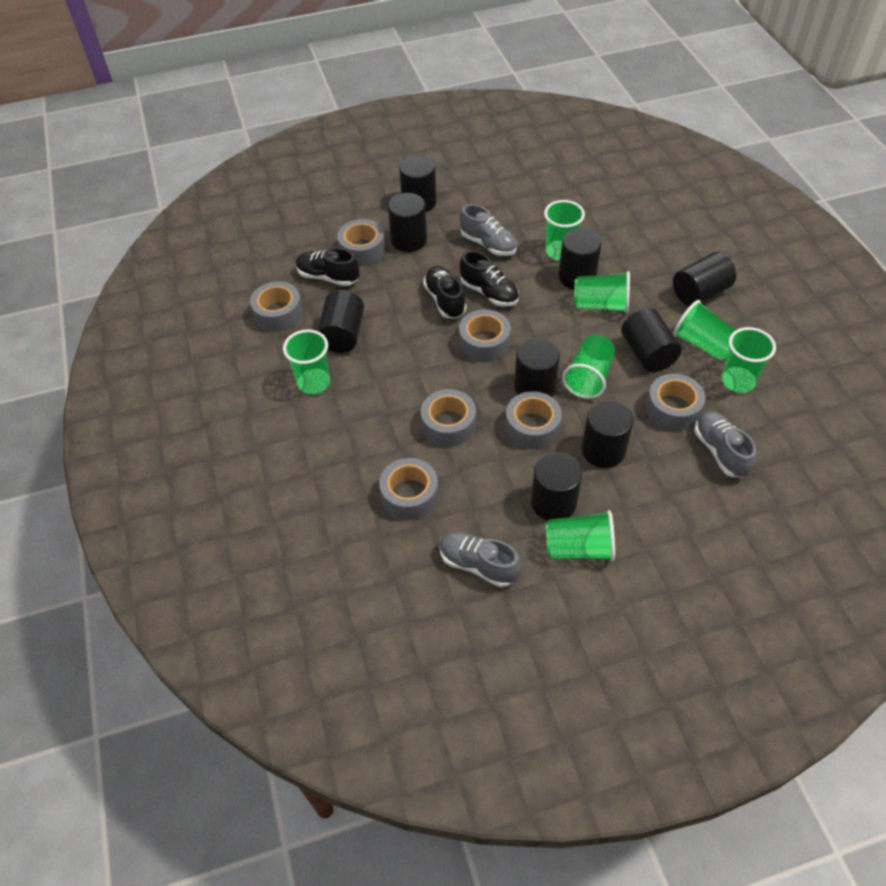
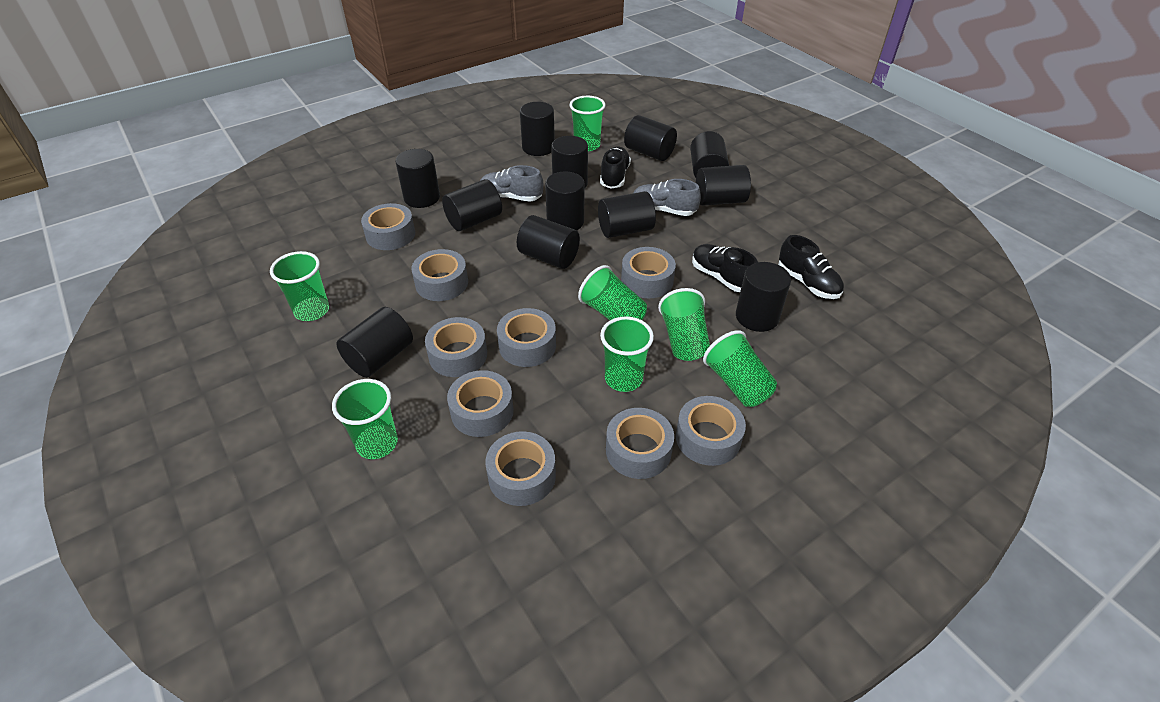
black cylinder: 9 -> 12
grey shoe: 3 -> 2
grey tape: 7 -> 9

